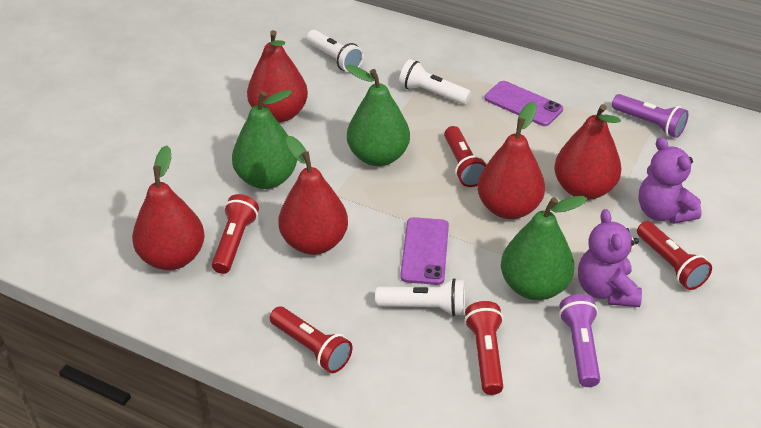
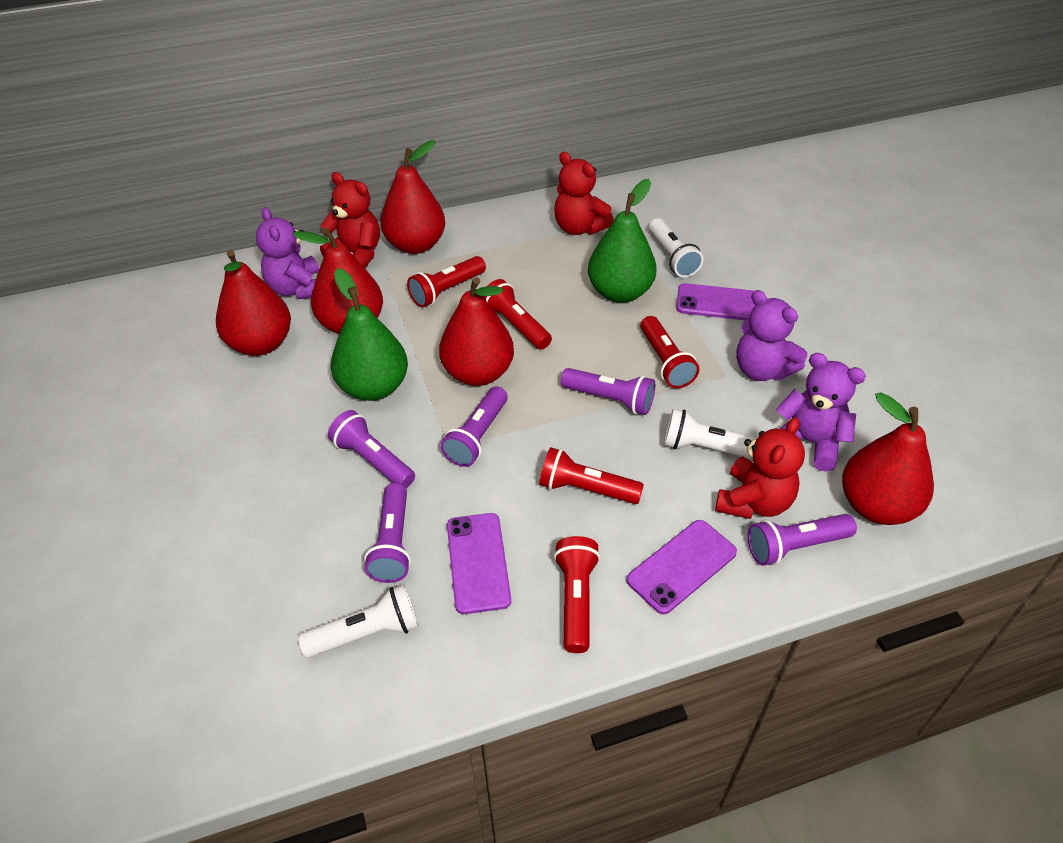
green pear: 3 -> 2
purple flashlight: 2 -> 5
purple phone: 2 -> 3
purple teddy bear: 2 -> 3
red teddy bear: 0 -> 3

